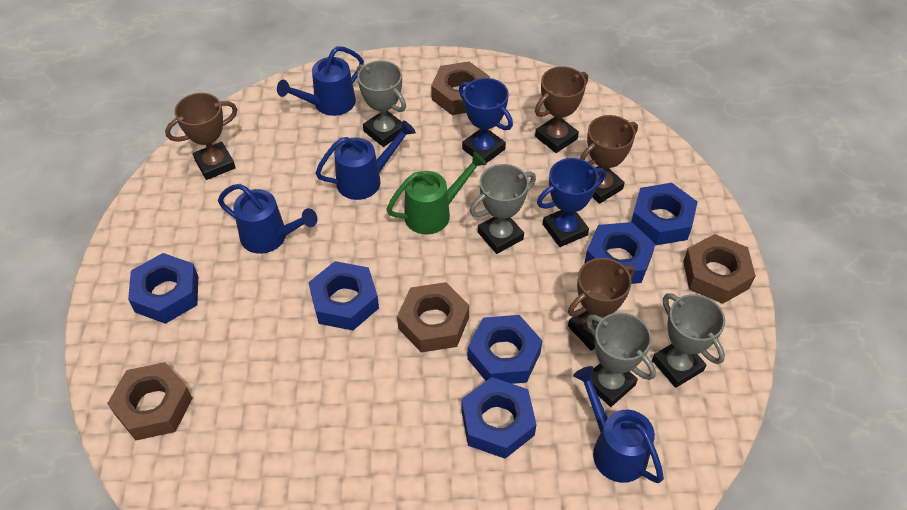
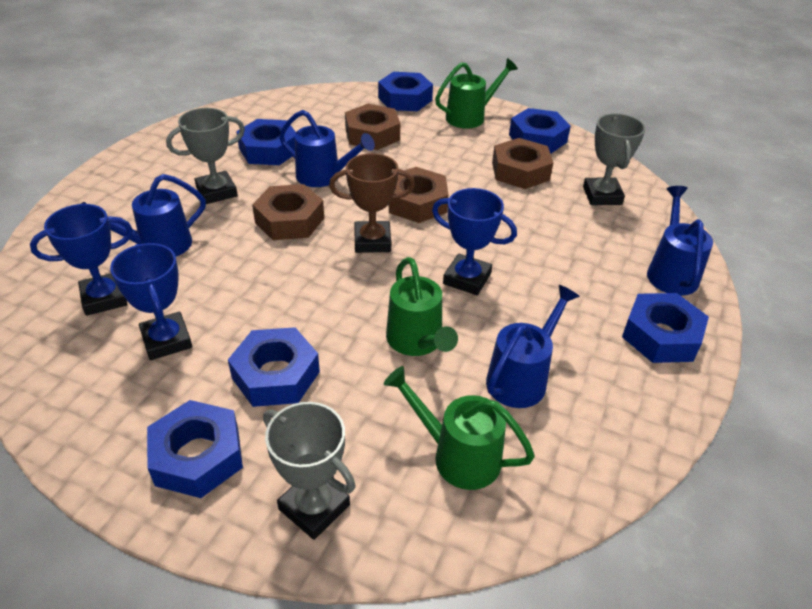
blue trophy: 2 -> 3
brown trophy: 4 -> 1
green watering can: 1 -> 3
grey trophy: 4 -> 3

